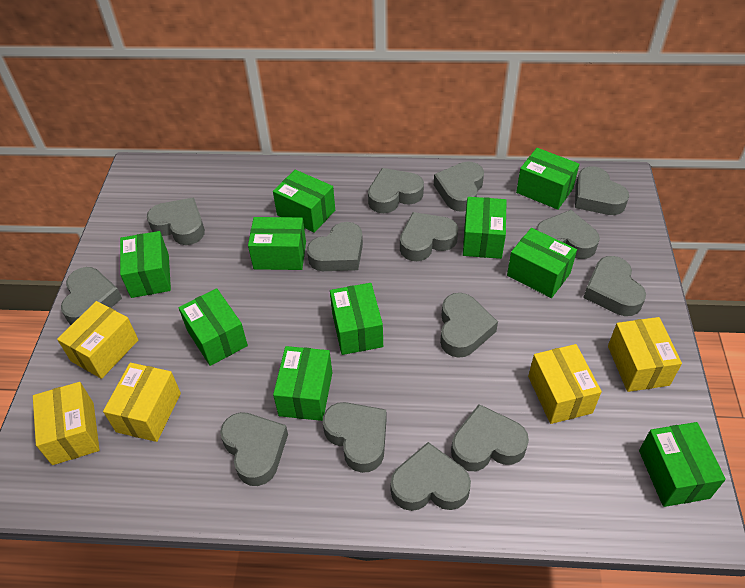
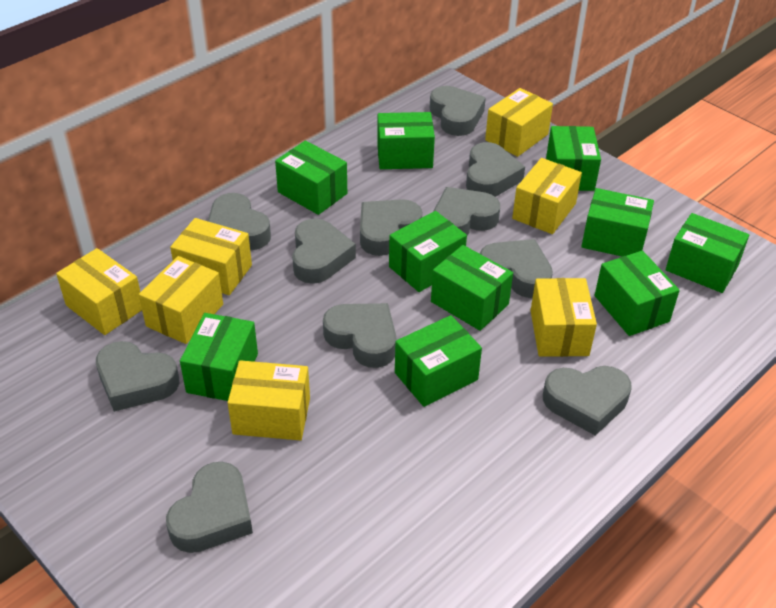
grey heart: 14 -> 11
yellow box: 5 -> 7

